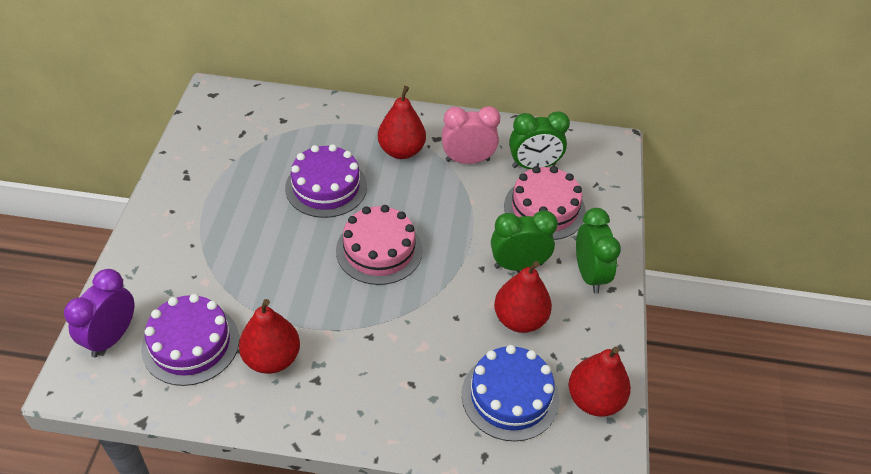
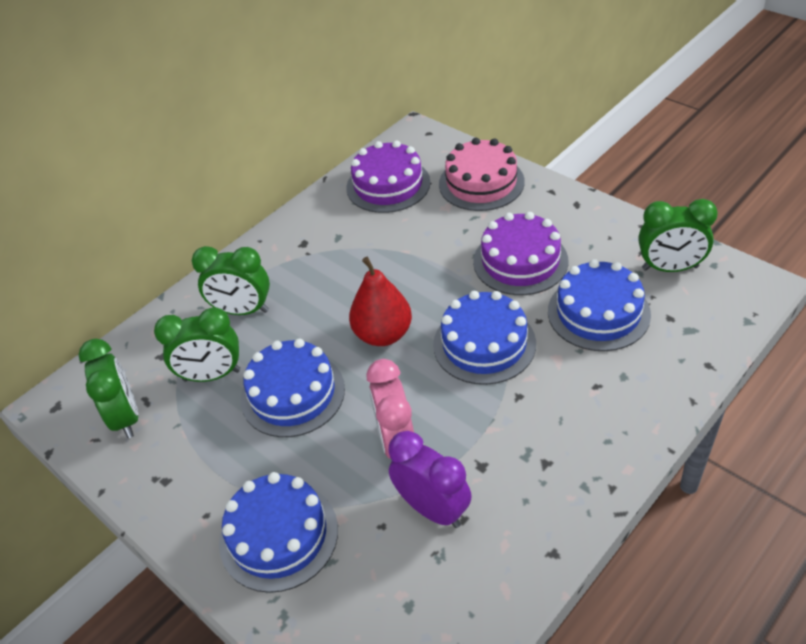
blue cake: 1 -> 4
green clock: 3 -> 4
pink cake: 2 -> 1
red pear: 4 -> 1

